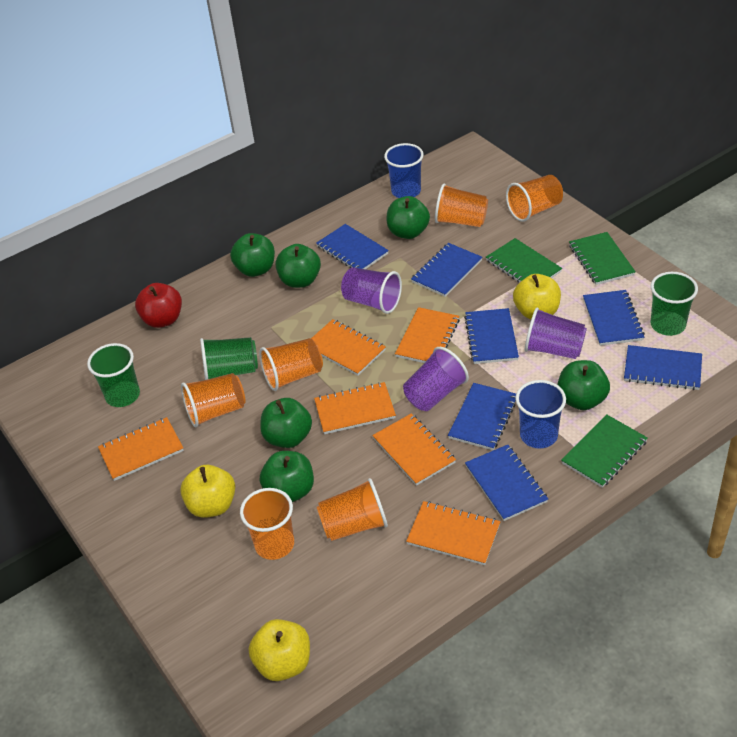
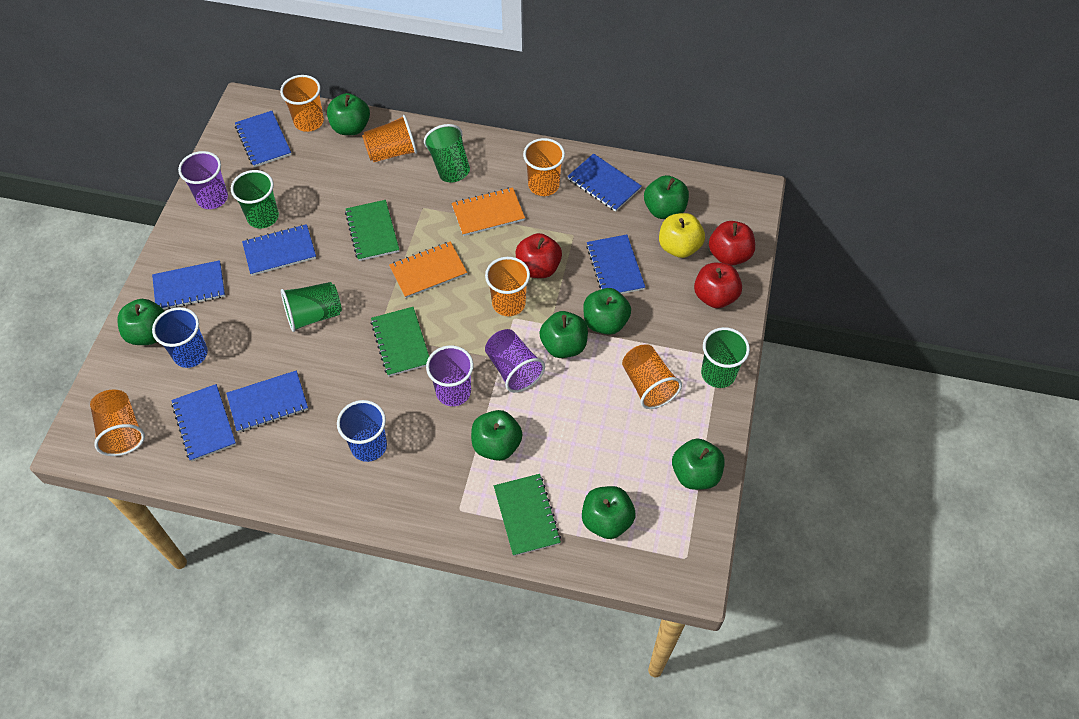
green apple: 6 -> 8
green cup: 3 -> 4
orange notebook: 6 -> 2
red apple: 1 -> 3
yellow apple: 3 -> 1

